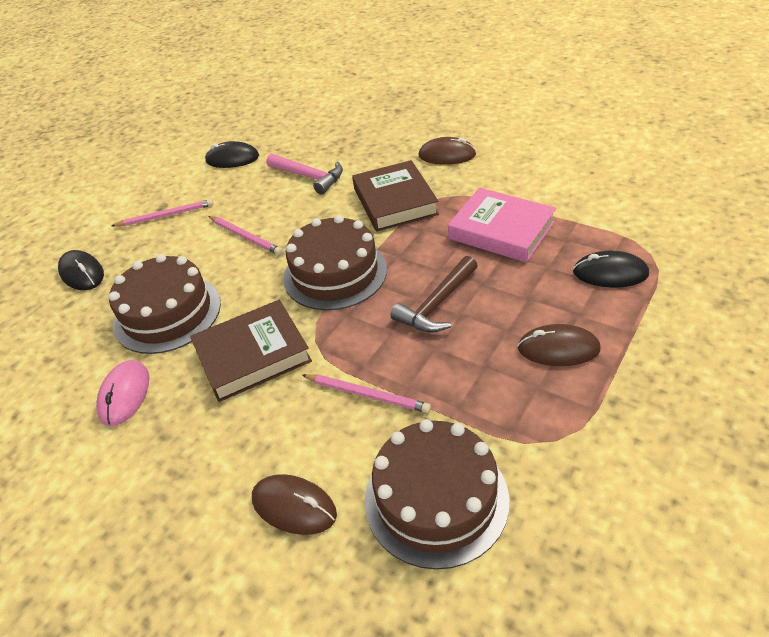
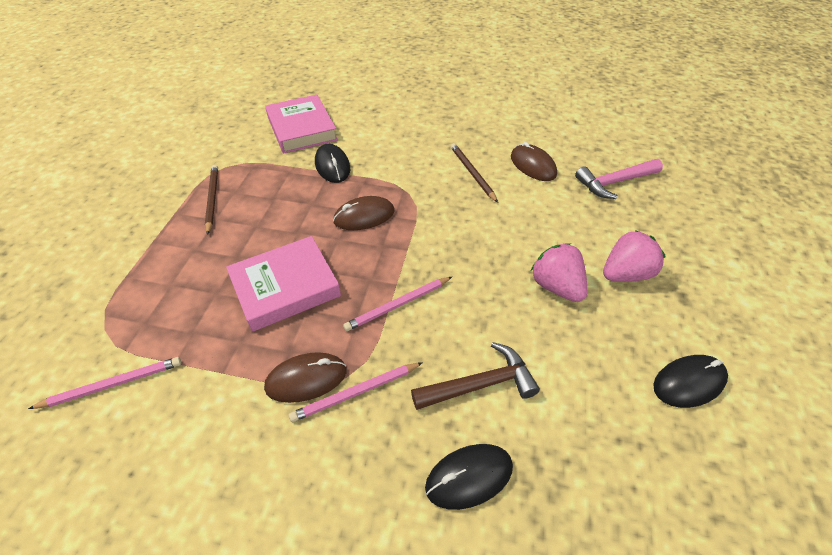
brown book: 2 -> 0
brown cake: 3 -> 0
brown pencil: 0 -> 2
pink book: 1 -> 2
pink mouse: 1 -> 0
pink strawberry: 0 -> 2

